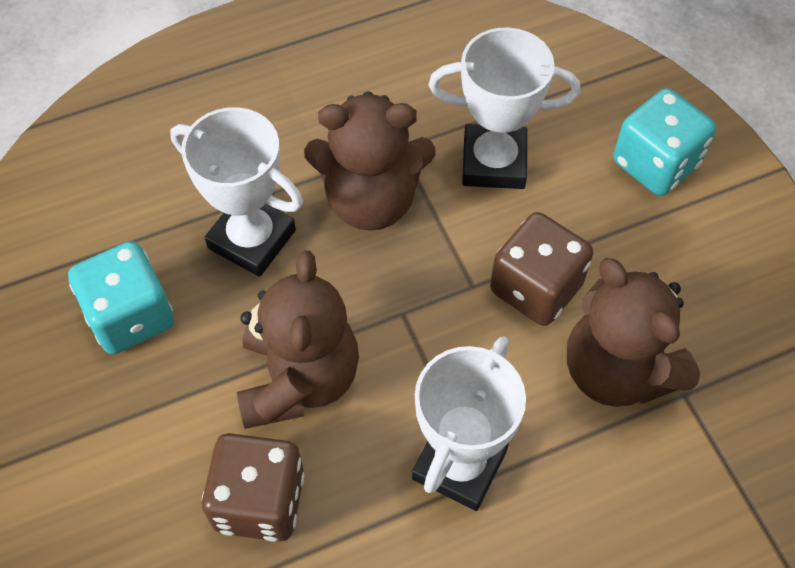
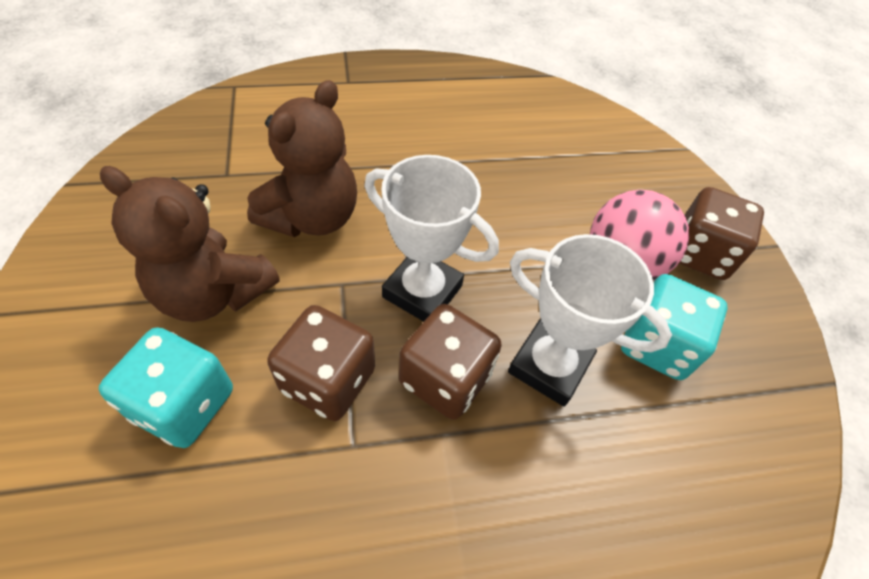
brown dice: 2 -> 3
brown teddy bear: 3 -> 2
pink ball: 0 -> 1
white trophy: 3 -> 2

